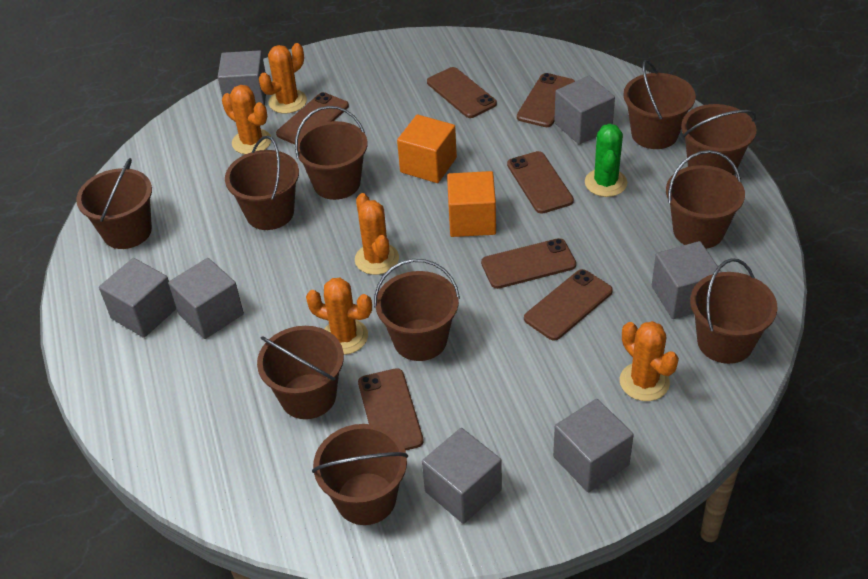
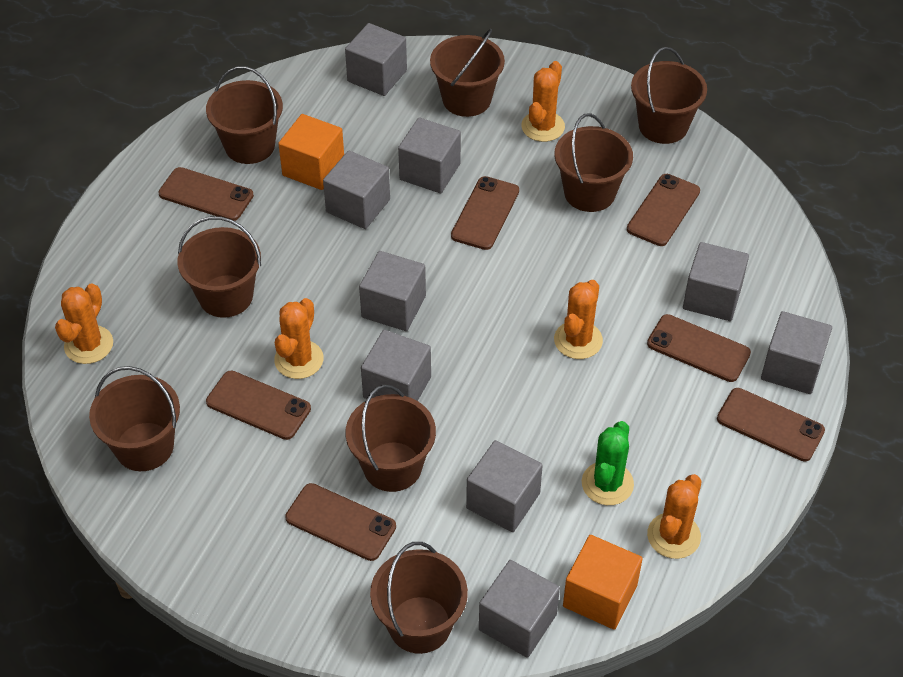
brown bucket: 10 -> 8
grey cube: 7 -> 9

